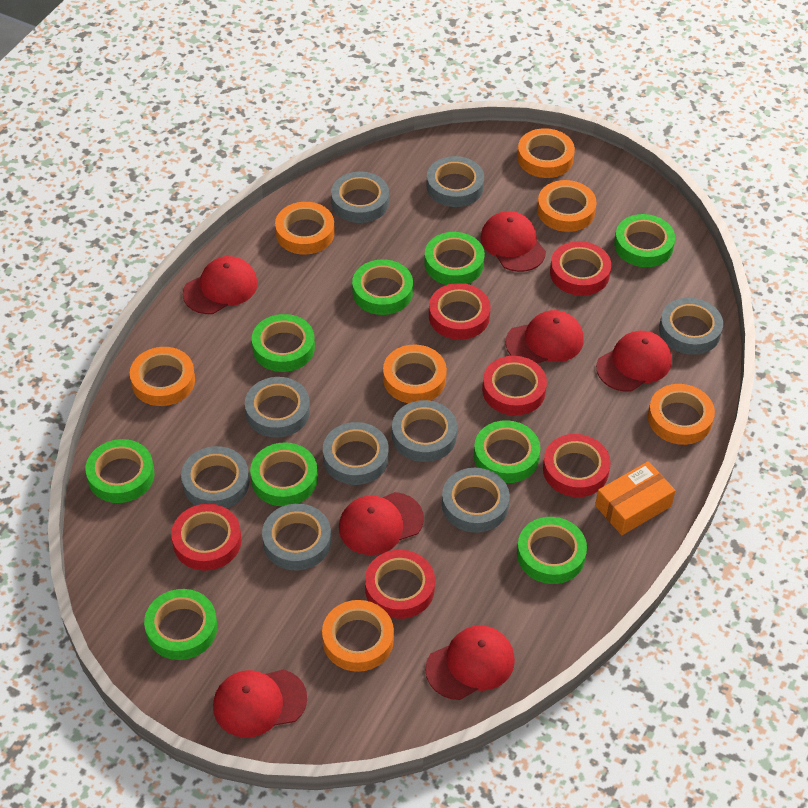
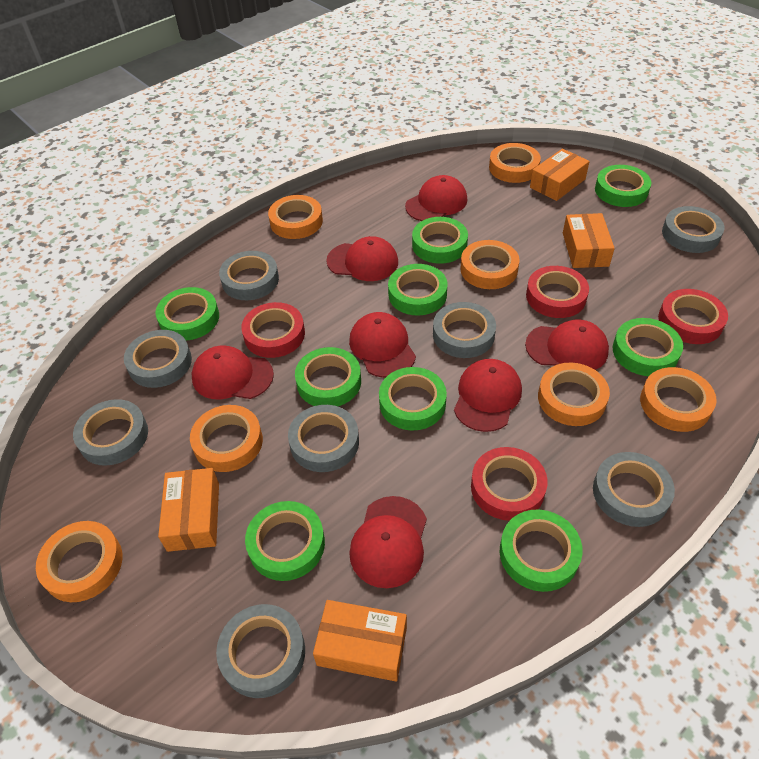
grey tape: 9 -> 8
orange box: 1 -> 4
red tape: 6 -> 4

